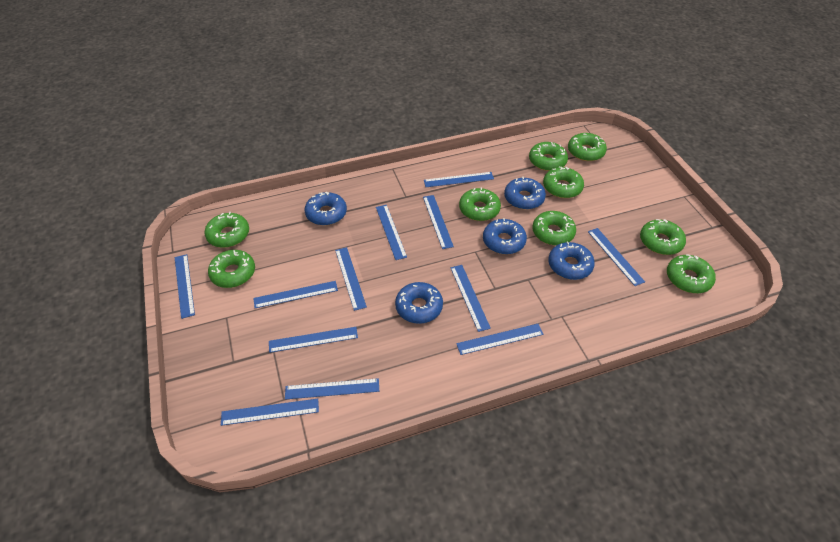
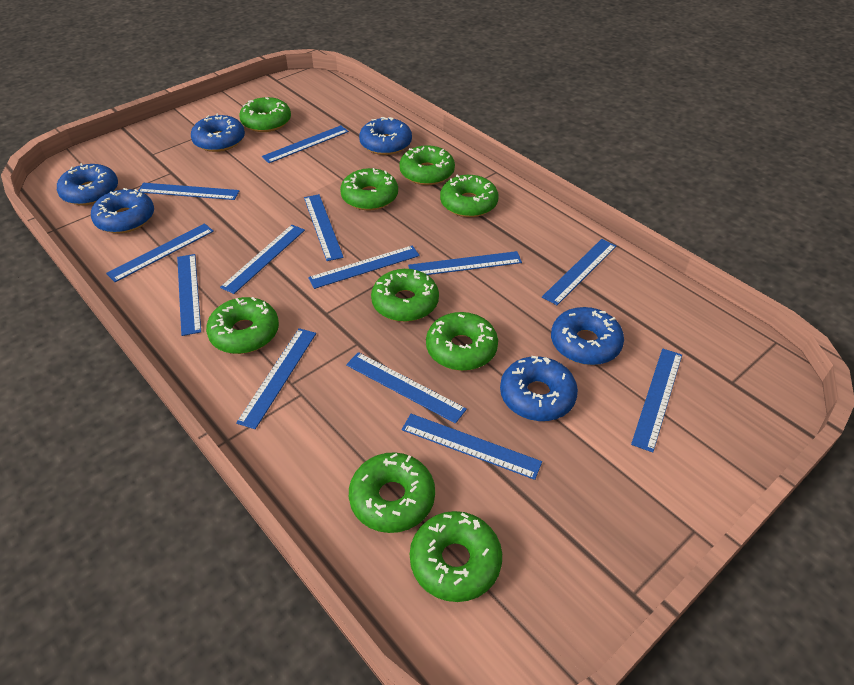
blue donut: 5 -> 6
blue ruler: 12 -> 13

